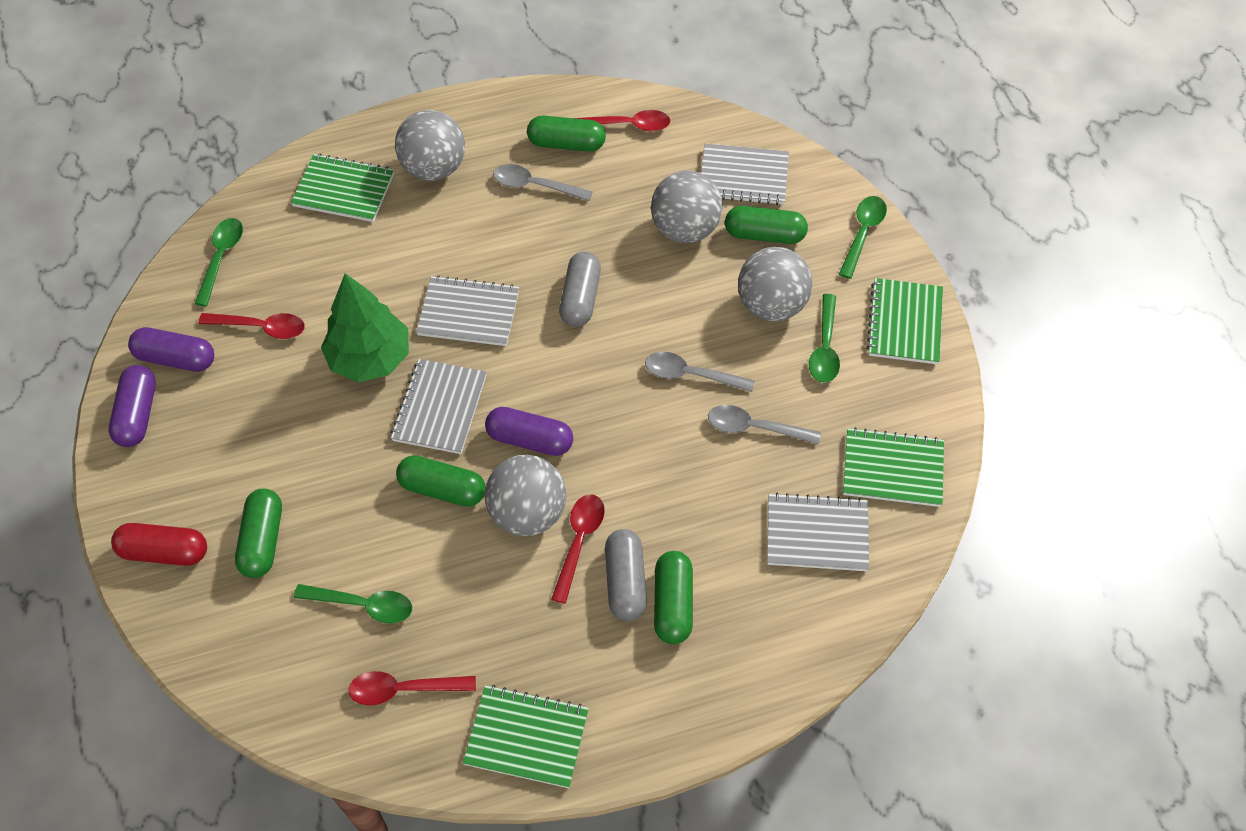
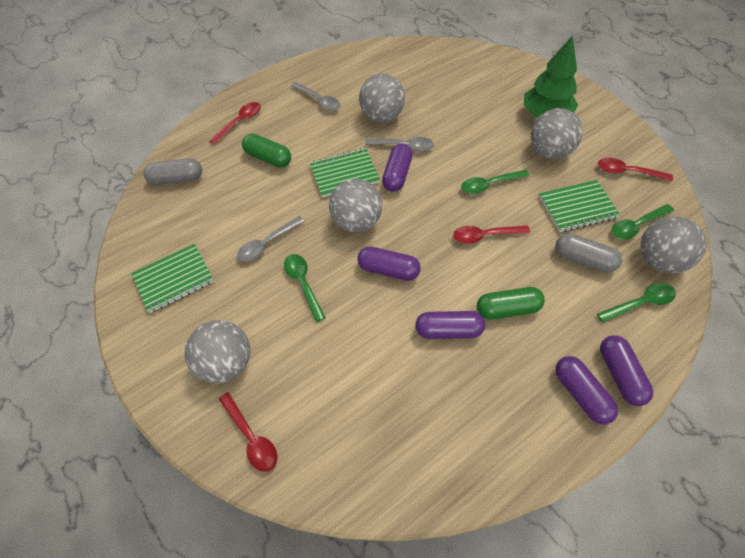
green capsule: 5 -> 2
green notebook: 4 -> 3
grey ball: 4 -> 5
grey notebook: 4 -> 0
purple capsule: 3 -> 5
red capsule: 1 -> 0

